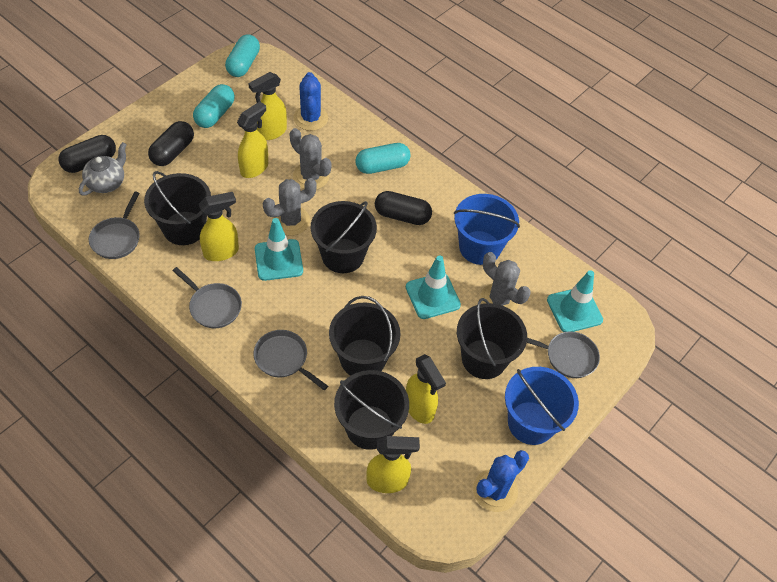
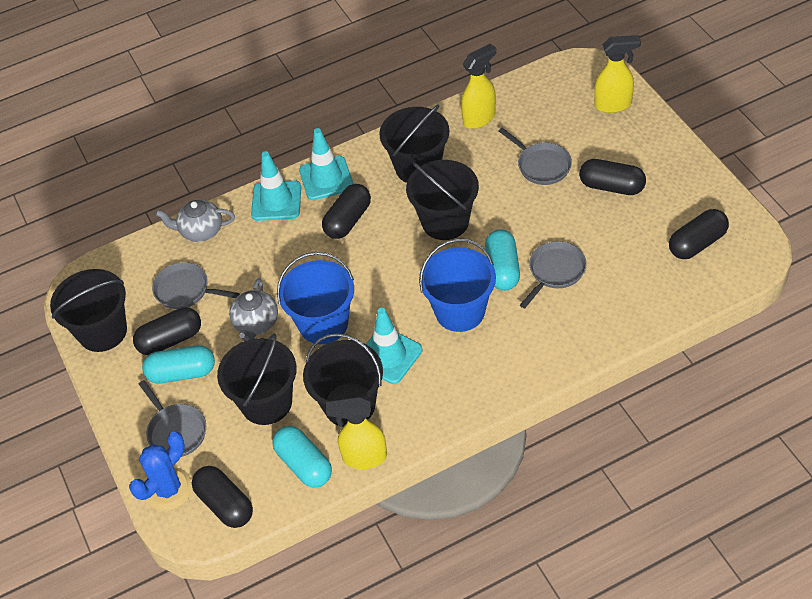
black capsule: 3 -> 5
blue cactus: 2 -> 1
grey cactus: 3 -> 0
grey teapot: 1 -> 2
yellow spray bottle: 5 -> 3

